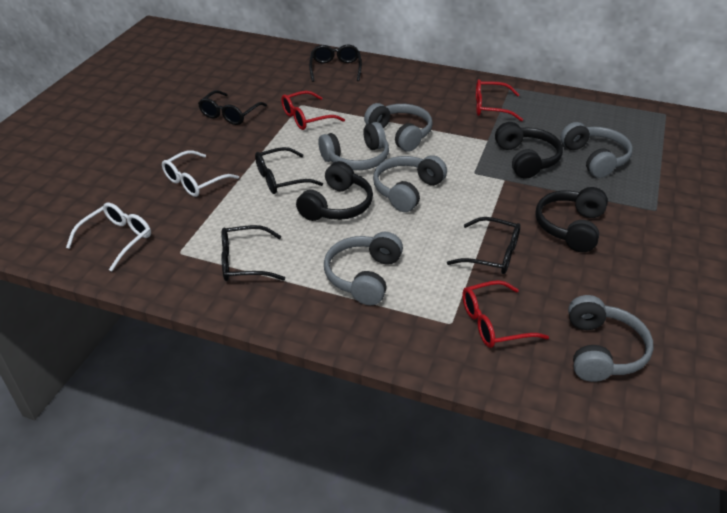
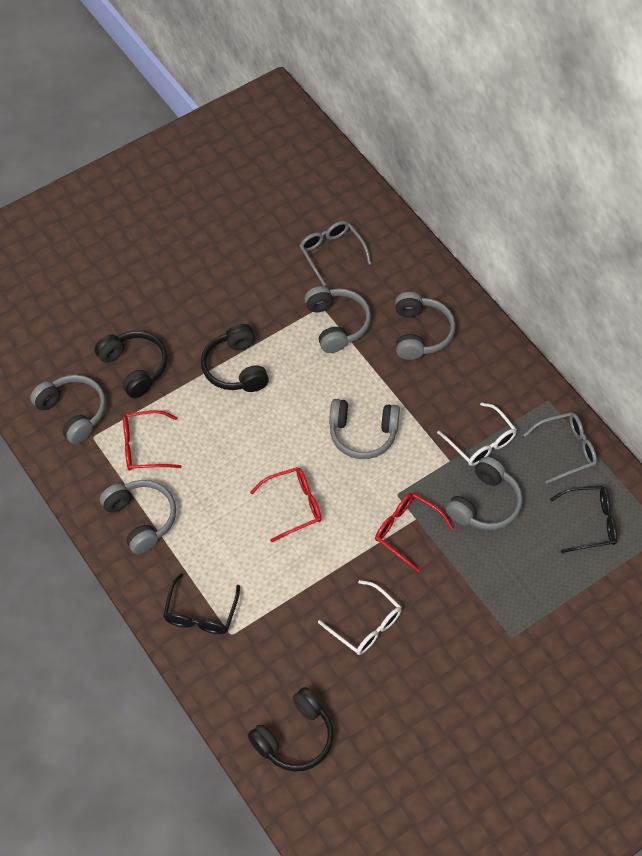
black glasses: 5 -> 2
grey glasses: 0 -> 2

